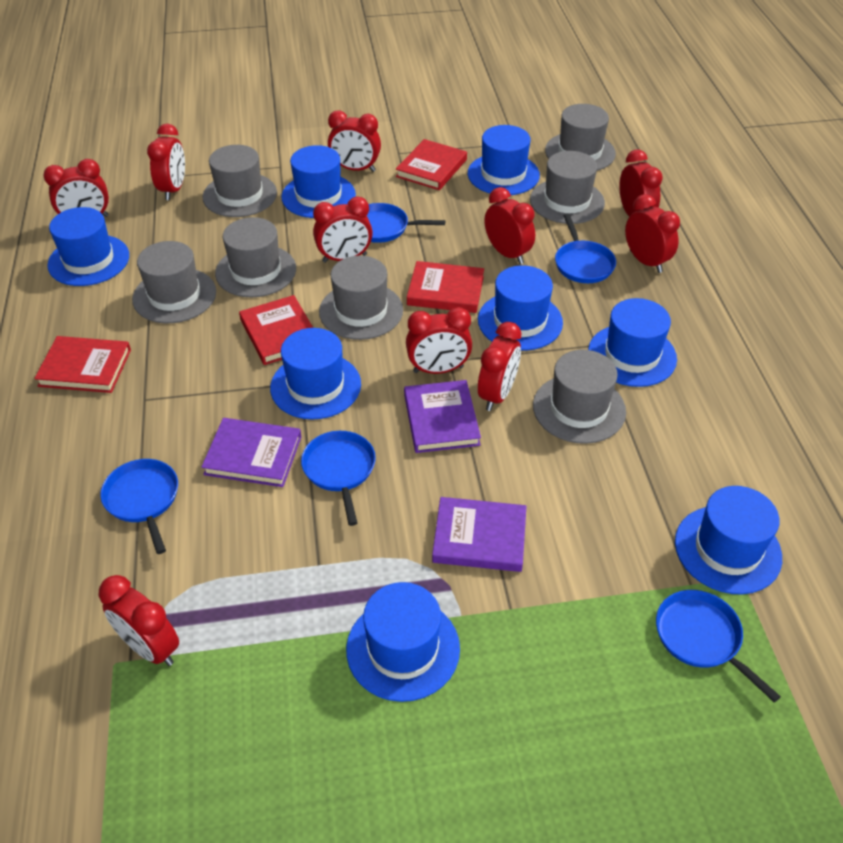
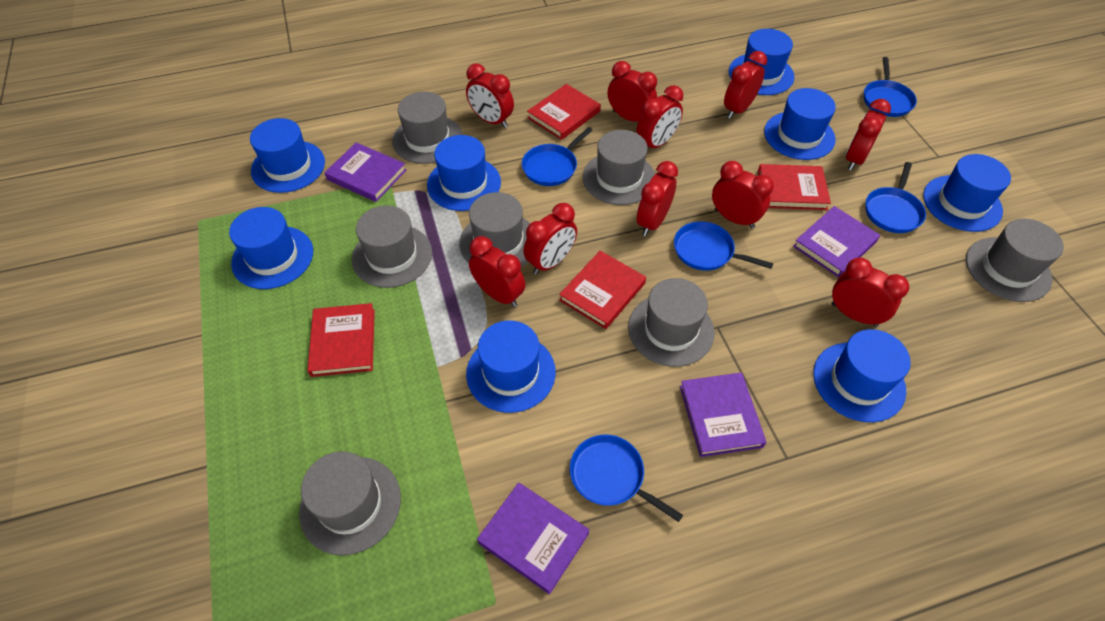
purple book: 3 -> 4

